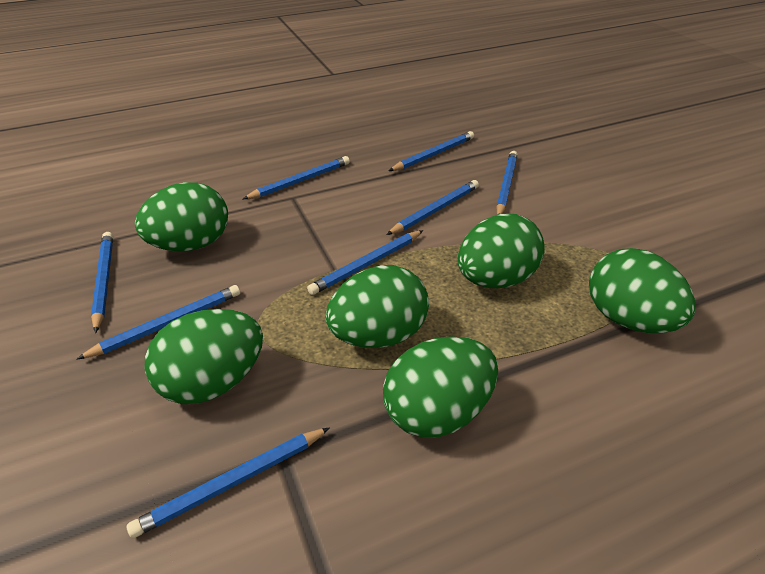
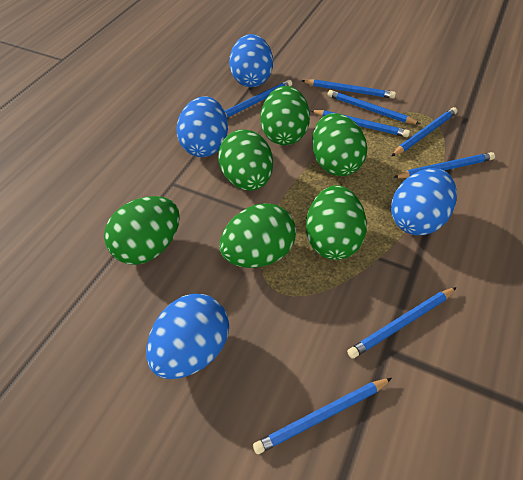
blue egg: 0 -> 4

